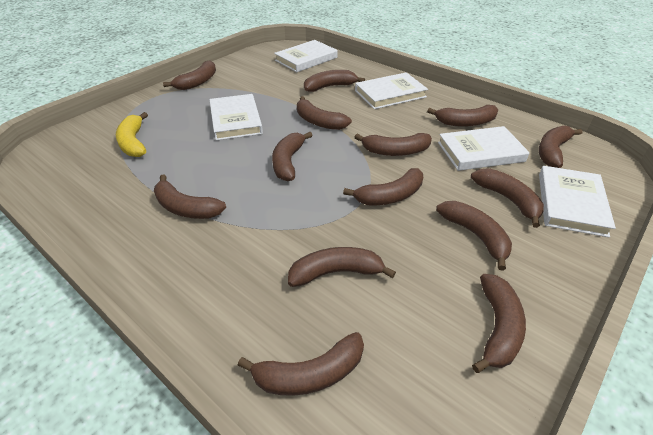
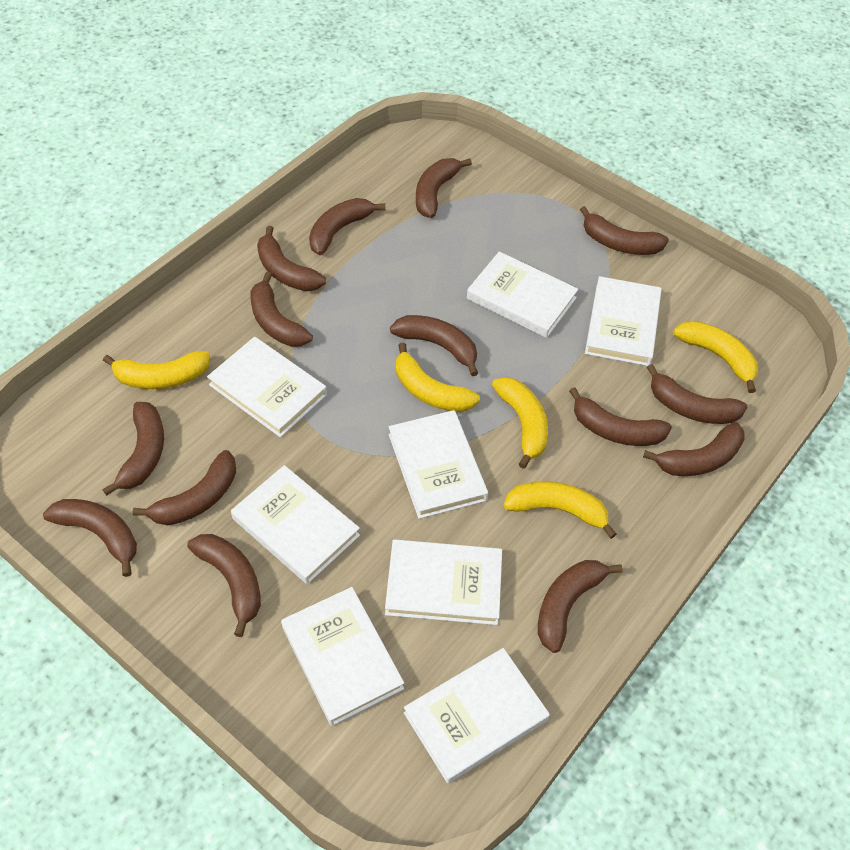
white book: 5 -> 8
yellow banana: 1 -> 5

